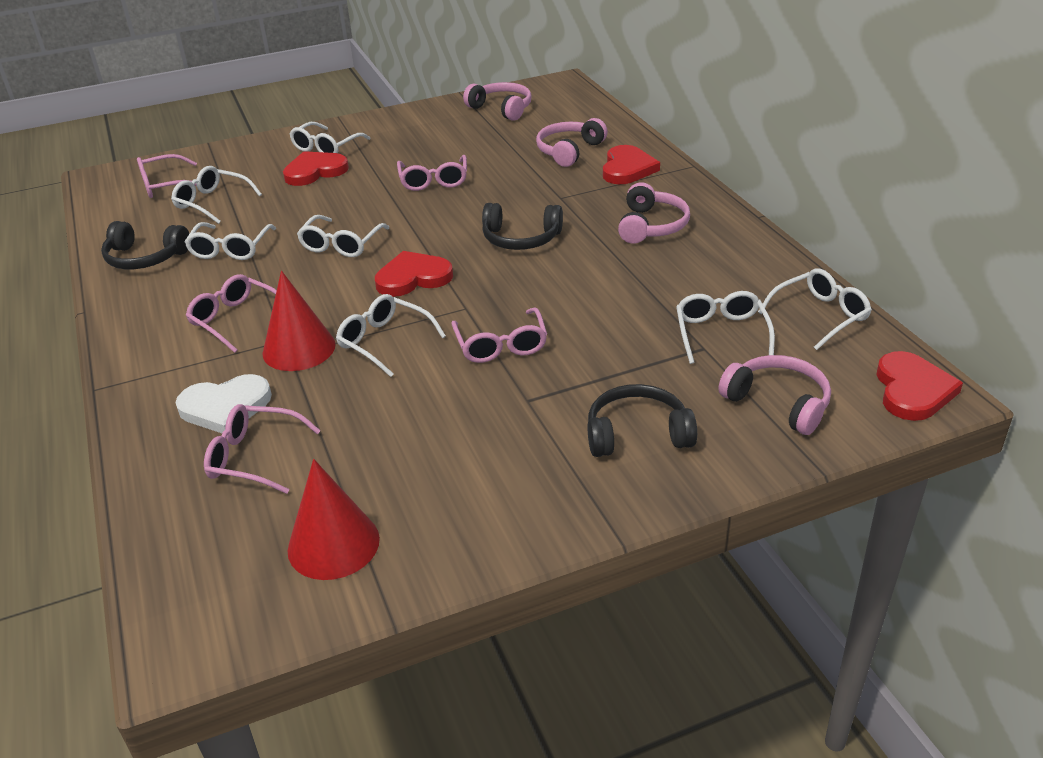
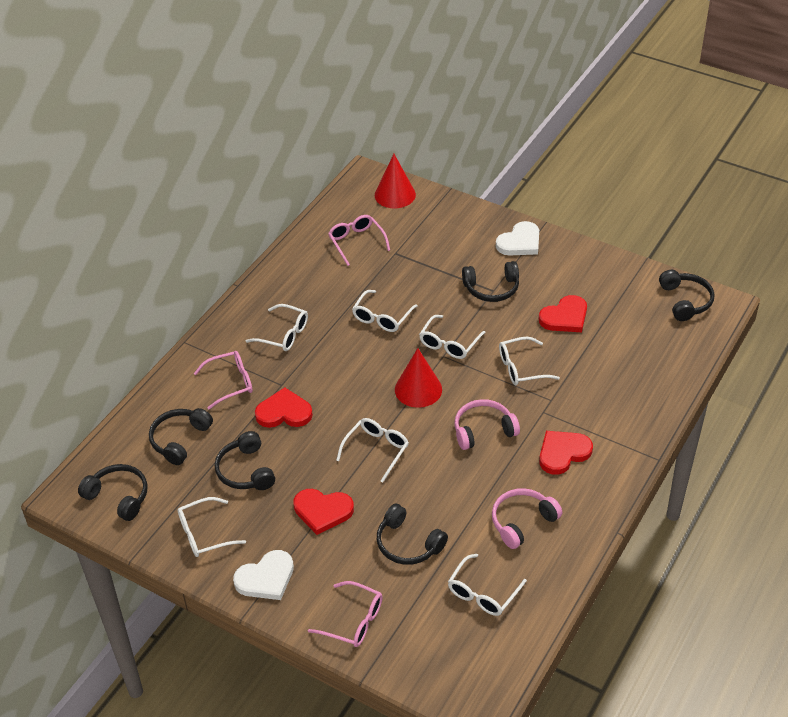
black headphones: 3 -> 6
pink glasses: 5 -> 3
pink headphones: 4 -> 2
white heart: 1 -> 2

